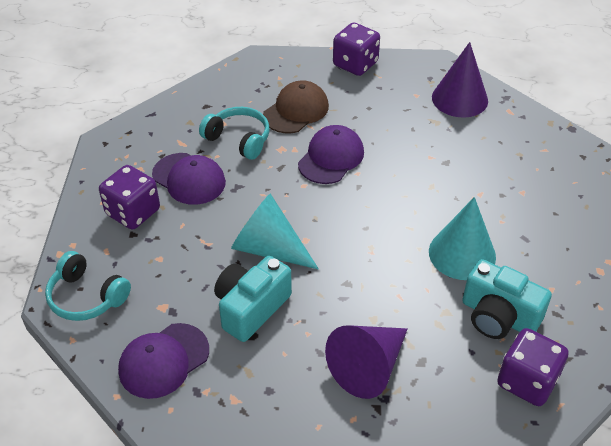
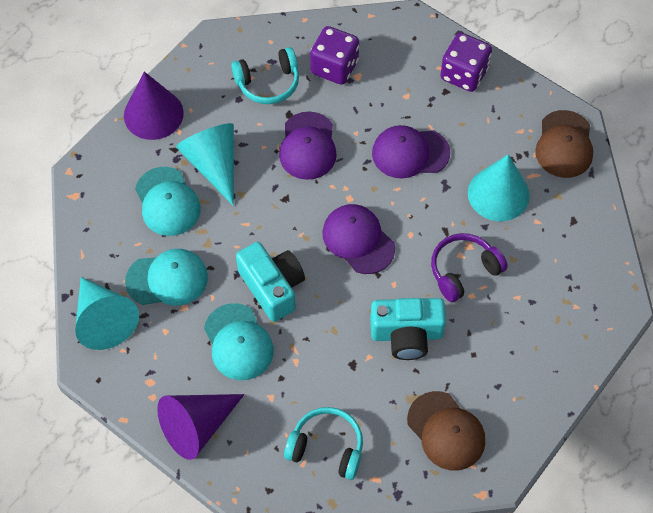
brown cap: 1 -> 2
purple dice: 3 -> 2
purple headphones: 0 -> 1
turquoise cap: 0 -> 3
turquoise cone: 2 -> 3

